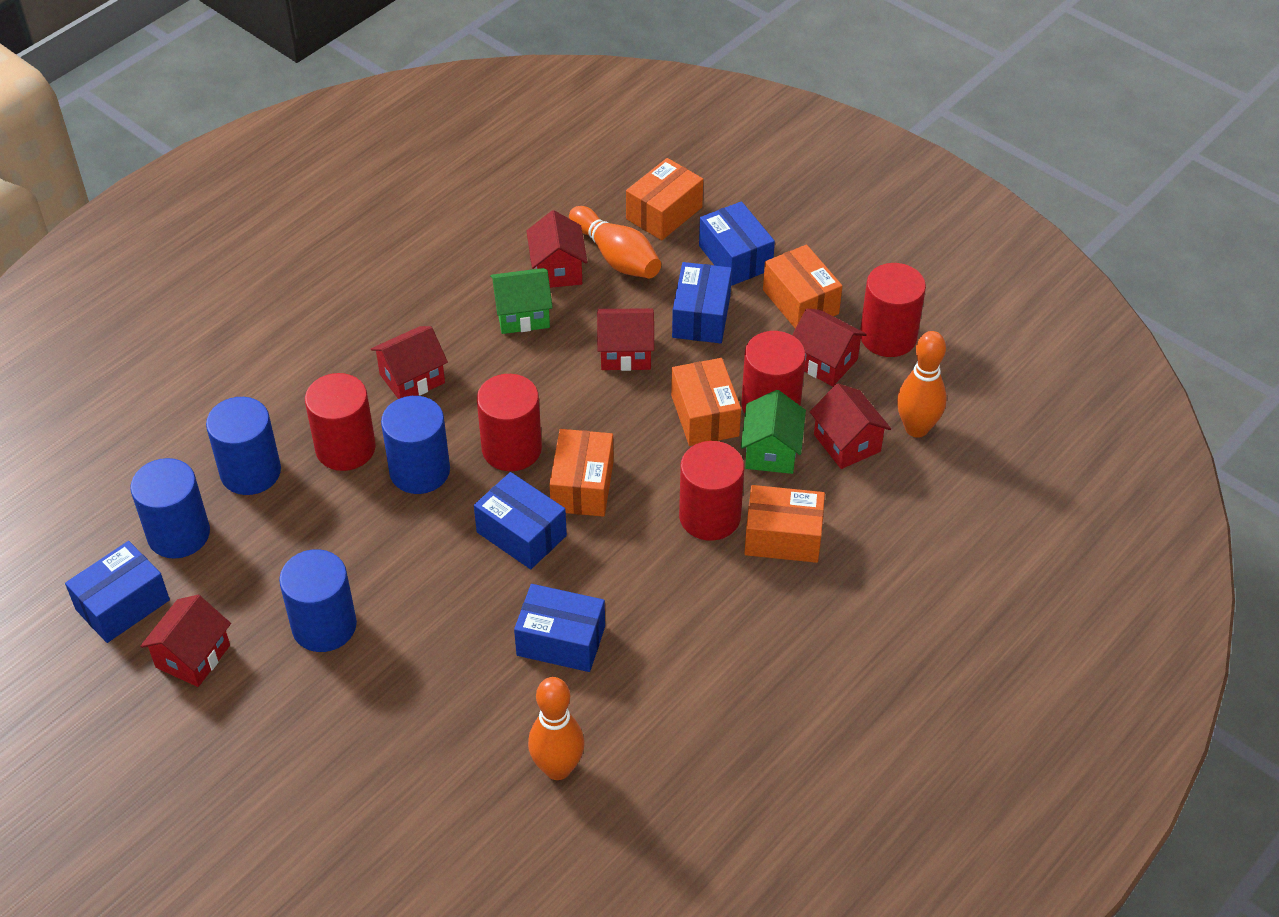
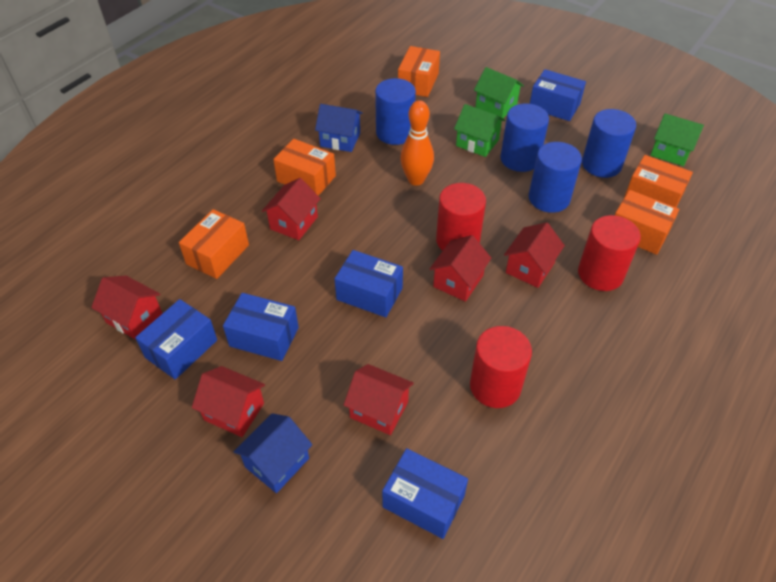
blue house: 0 -> 2
green house: 2 -> 3
orange bowling pin: 3 -> 1
red cylinder: 5 -> 3

